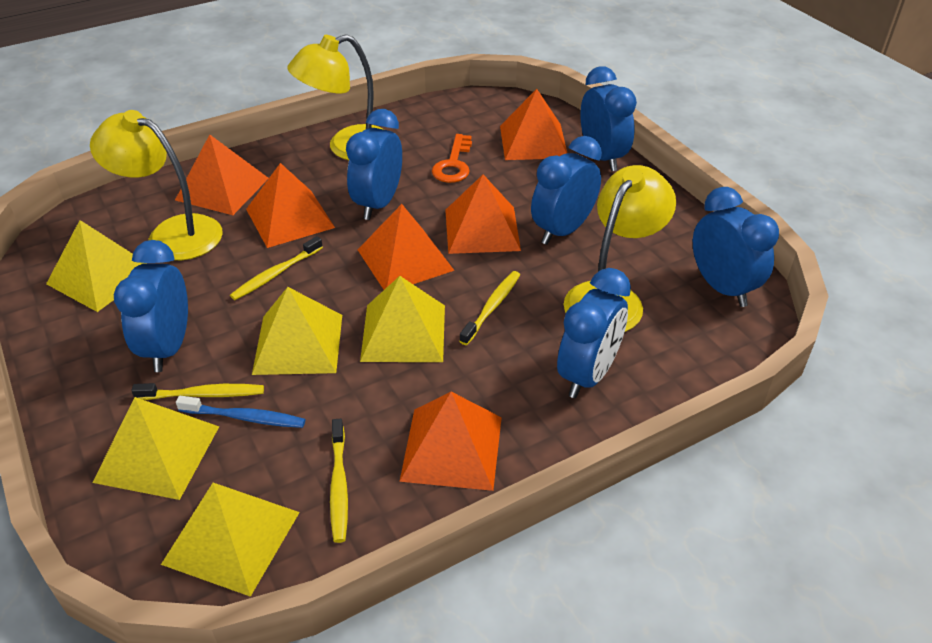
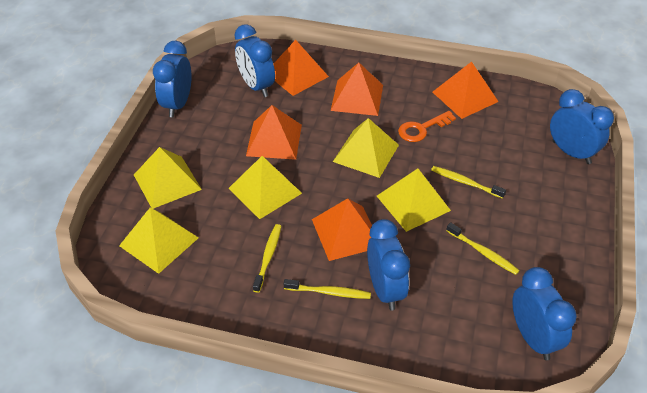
blue clock: 6 -> 5
blue toothbrush: 1 -> 0
orange pyramid: 6 -> 5
yellow lamp: 3 -> 0

